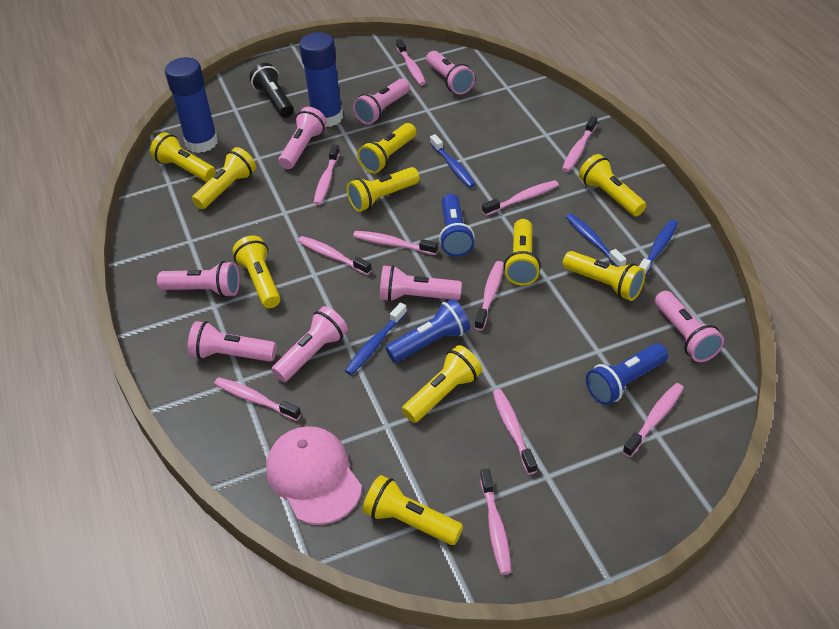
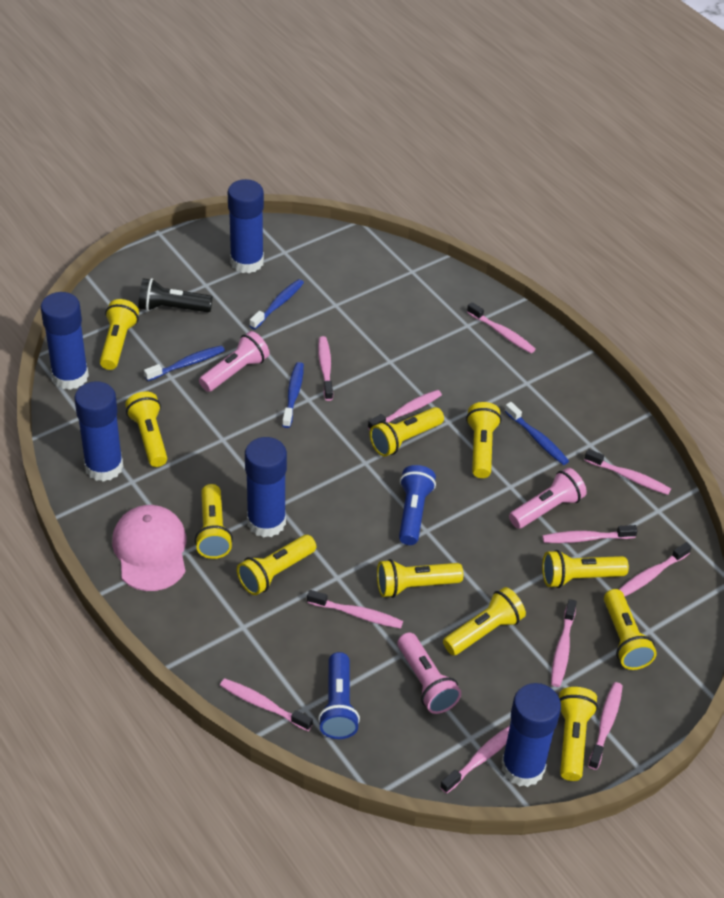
blue flashlight: 3 -> 2
blue glue stick: 2 -> 5
pink flashlight: 8 -> 3
yellow flashlight: 10 -> 11

